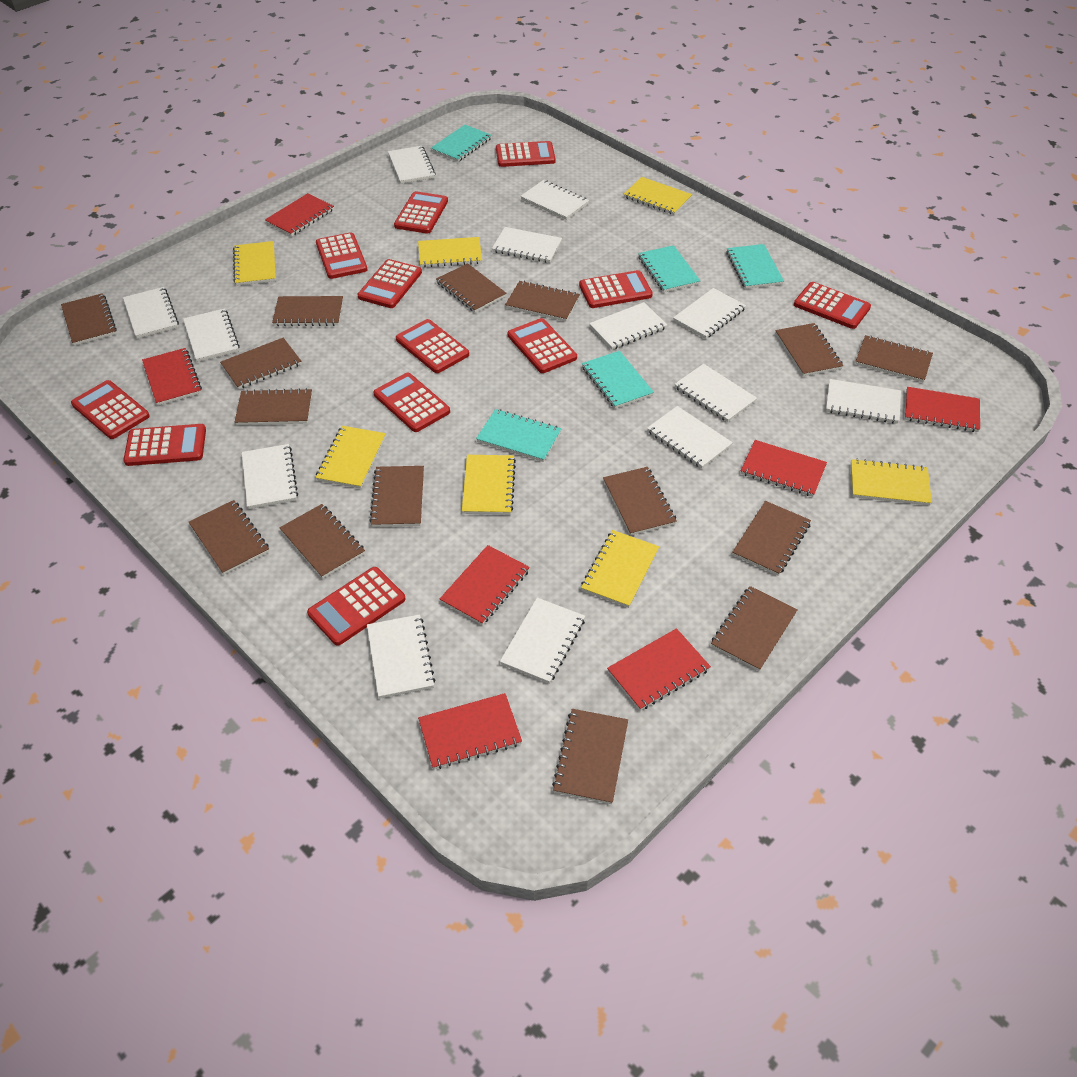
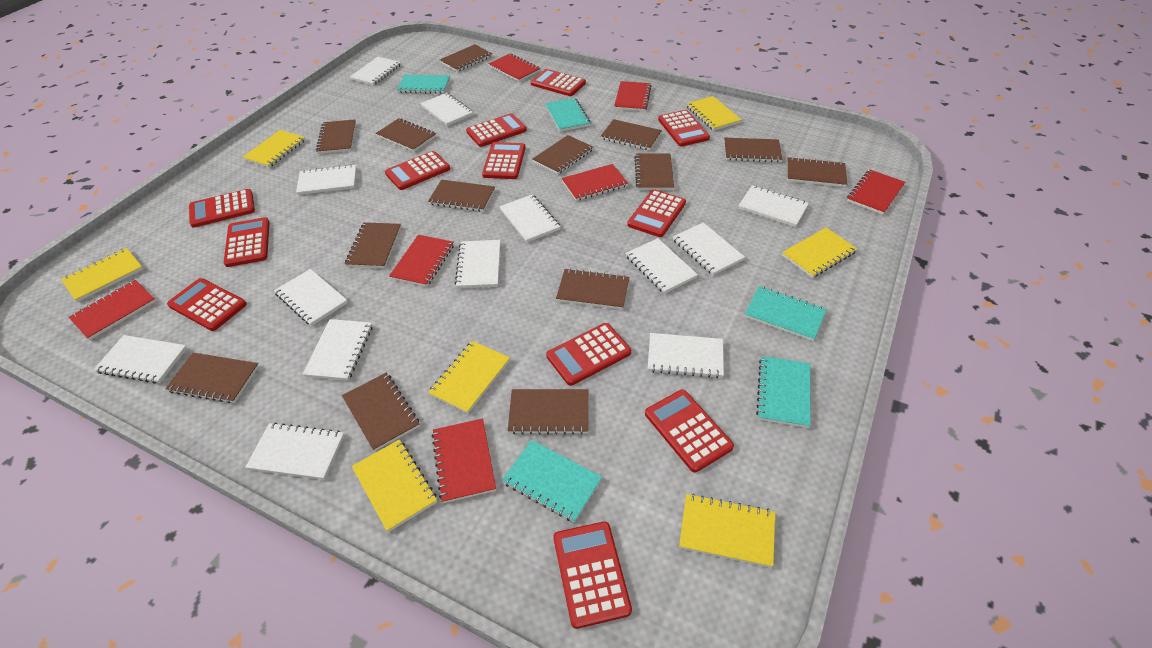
brown notebook: 15 -> 14

